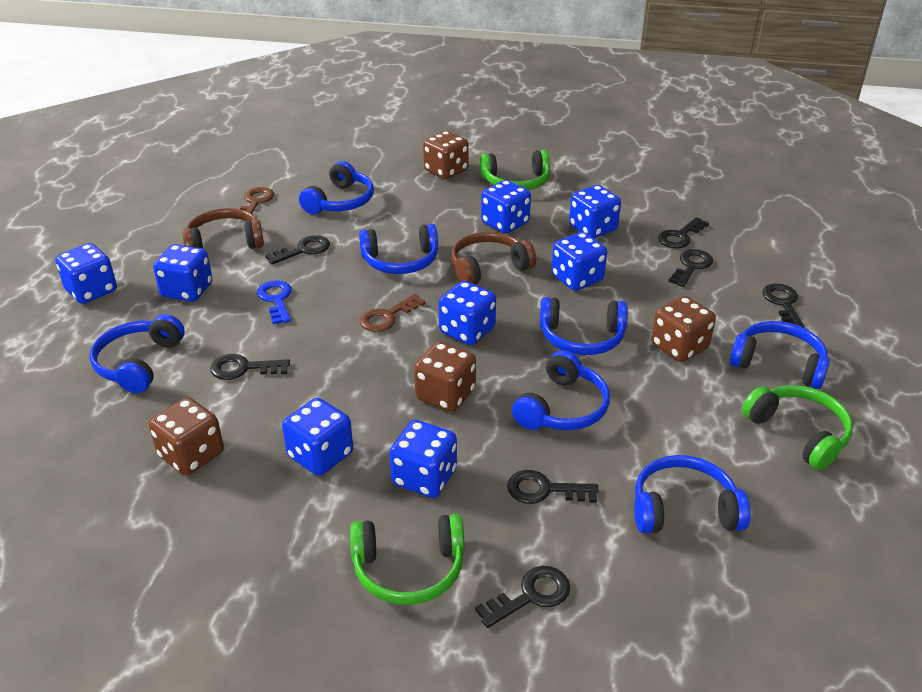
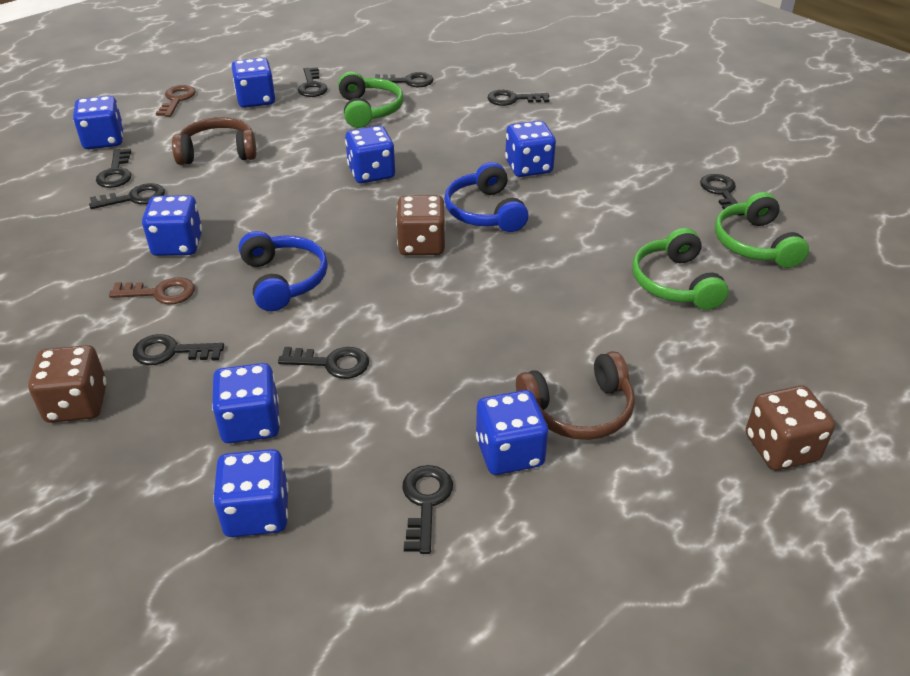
black key: 7 -> 9
blue headphones: 7 -> 2
blue key: 1 -> 0
brown dice: 4 -> 3

